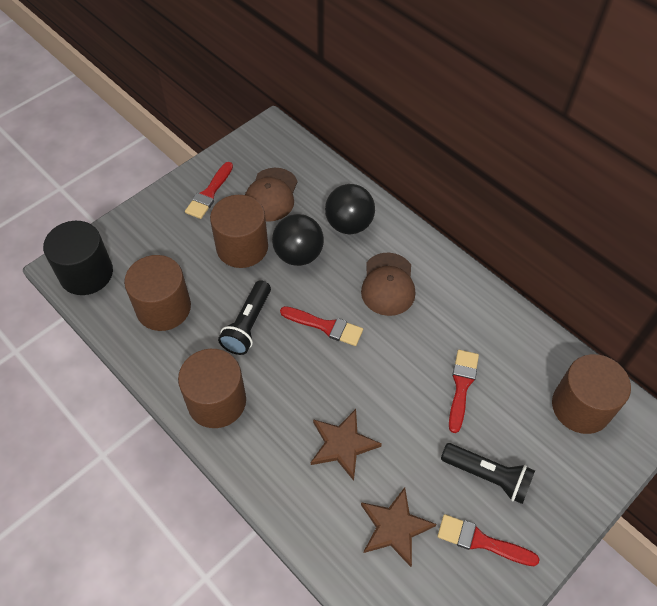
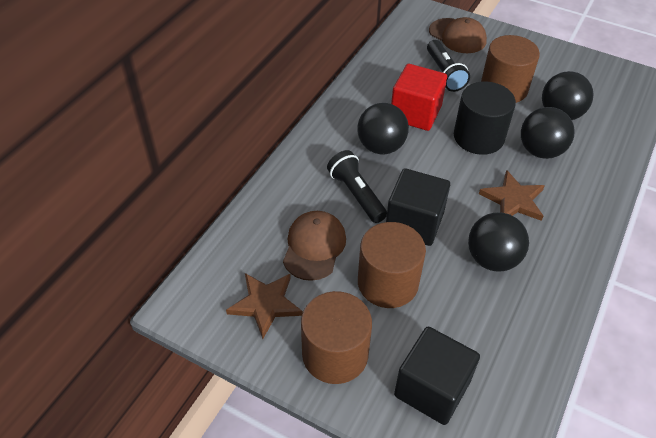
black ball: 2 -> 4
black cube: 0 -> 2
brown cylinder: 4 -> 3
red brush: 4 -> 0
red cube: 0 -> 1

